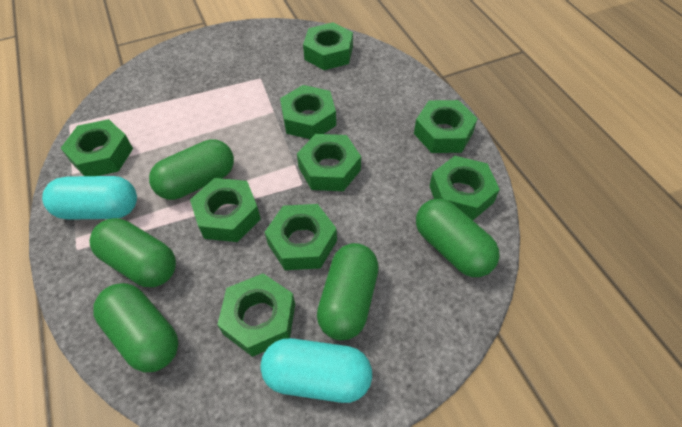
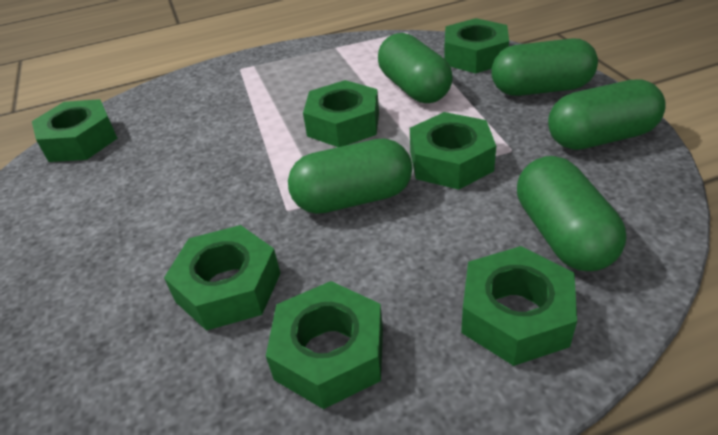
green nut: 9 -> 7
turquoise capsule: 2 -> 0

